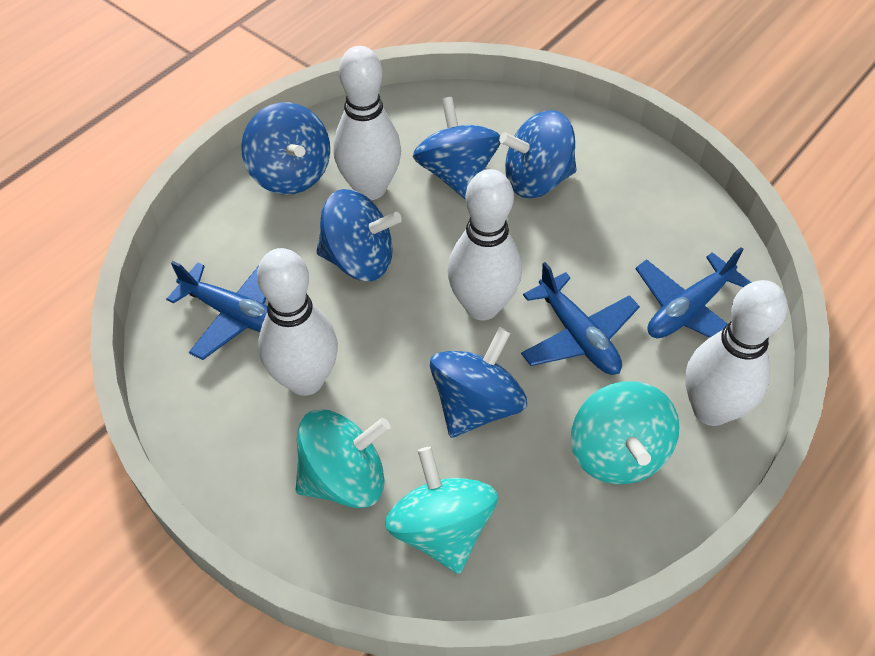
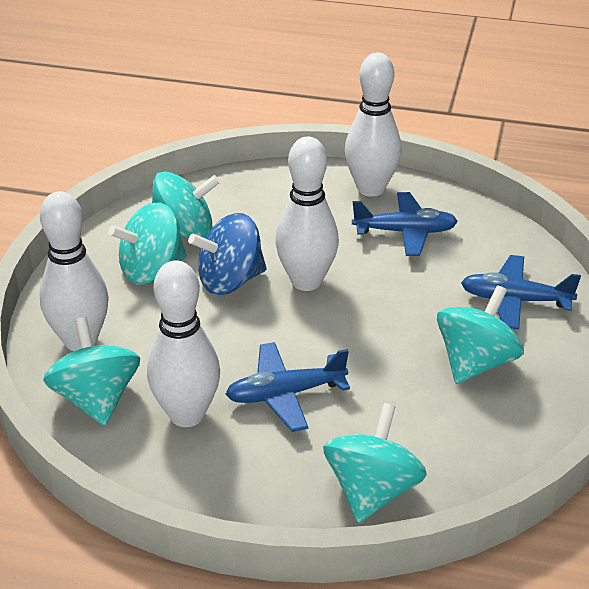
blue spinning top: 5 -> 1
turquoise spinning top: 3 -> 5

